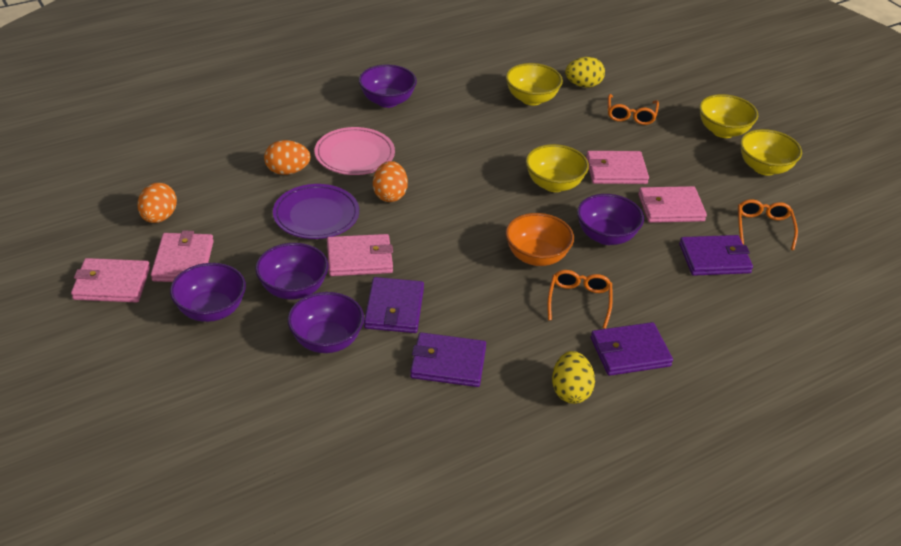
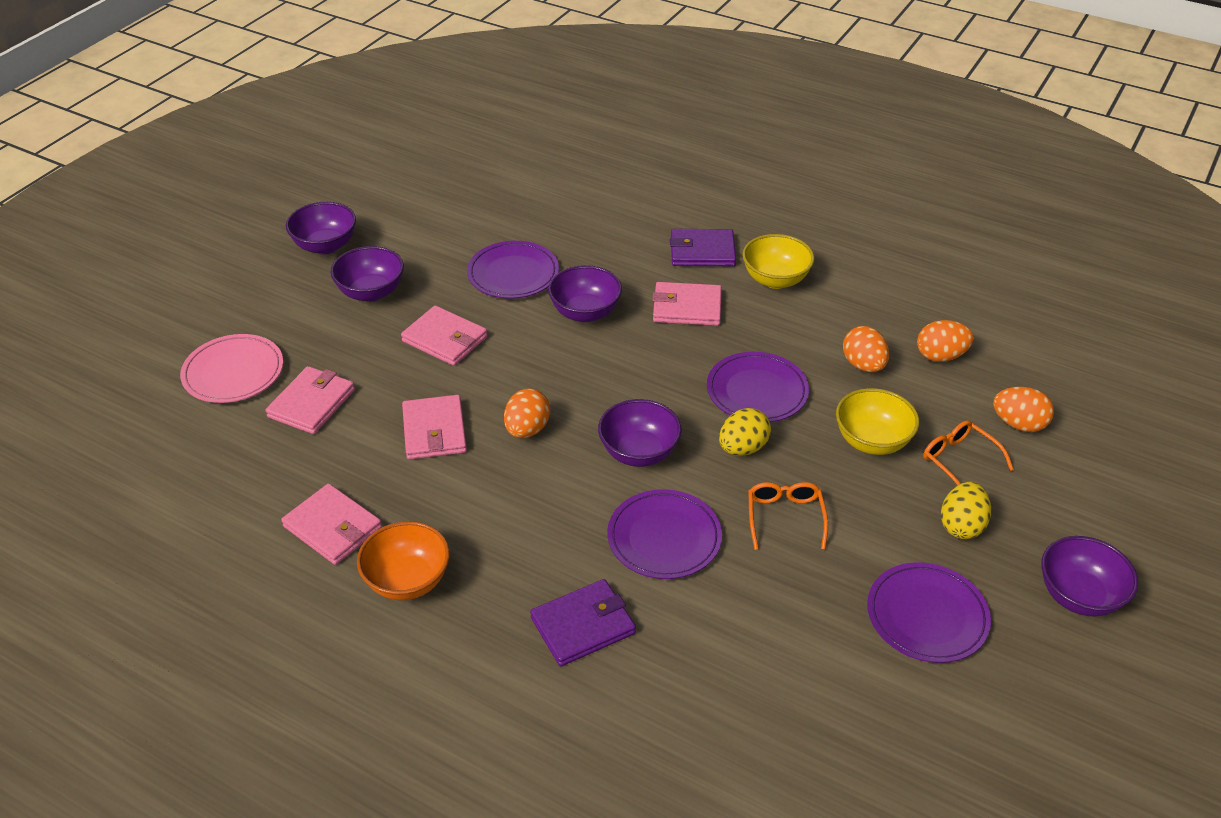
orange egg: 3 -> 4
orange glasses: 3 -> 2
purple plate: 1 -> 4
purple wallet: 4 -> 2
yellow bowl: 4 -> 2

